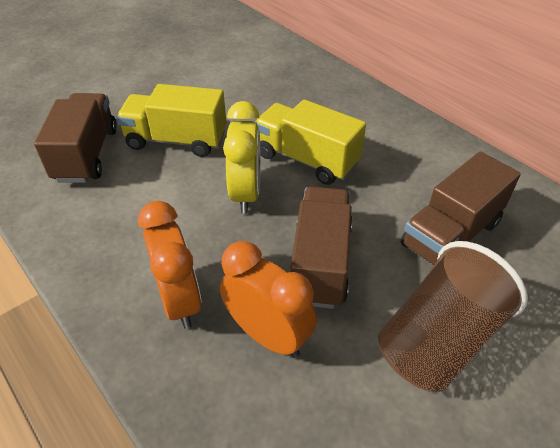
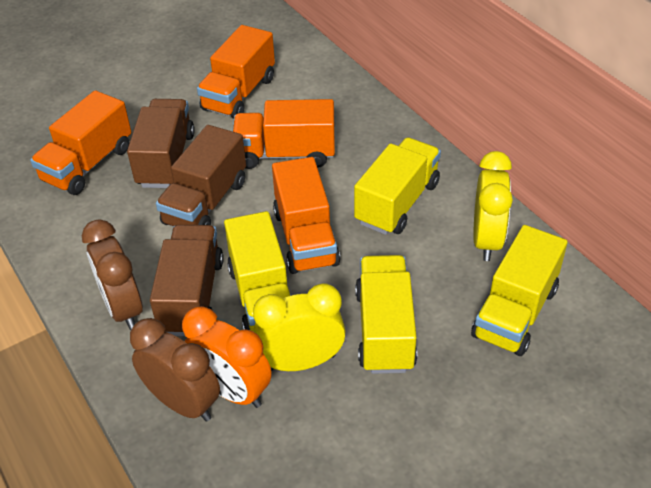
brown clock: 0 -> 2
brown cup: 1 -> 0
orange clock: 2 -> 1
orange truck: 0 -> 4
yellow clock: 1 -> 2
yellow truck: 2 -> 4

